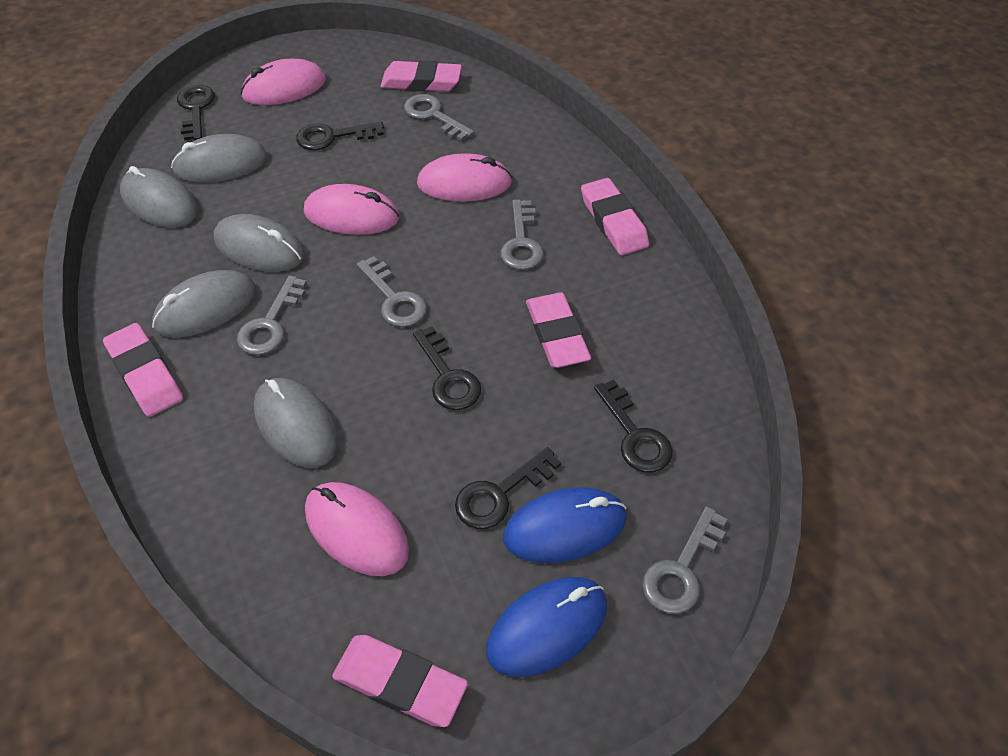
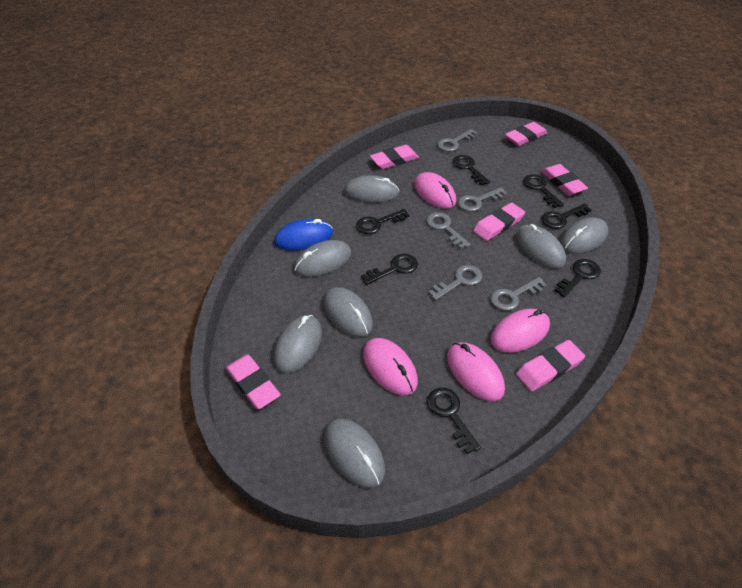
black key: 5 -> 7
blue mouse: 2 -> 1
grey mouse: 5 -> 7
pink eraser: 5 -> 6

